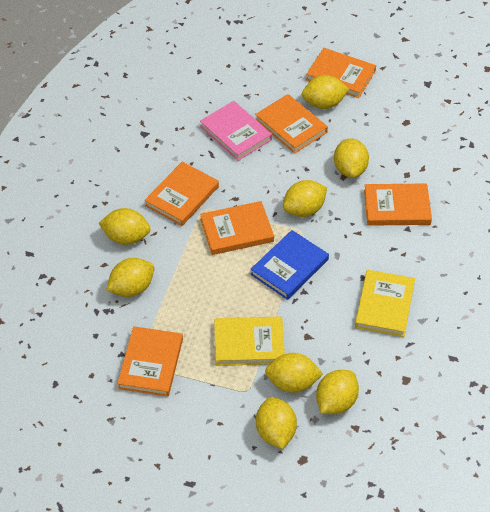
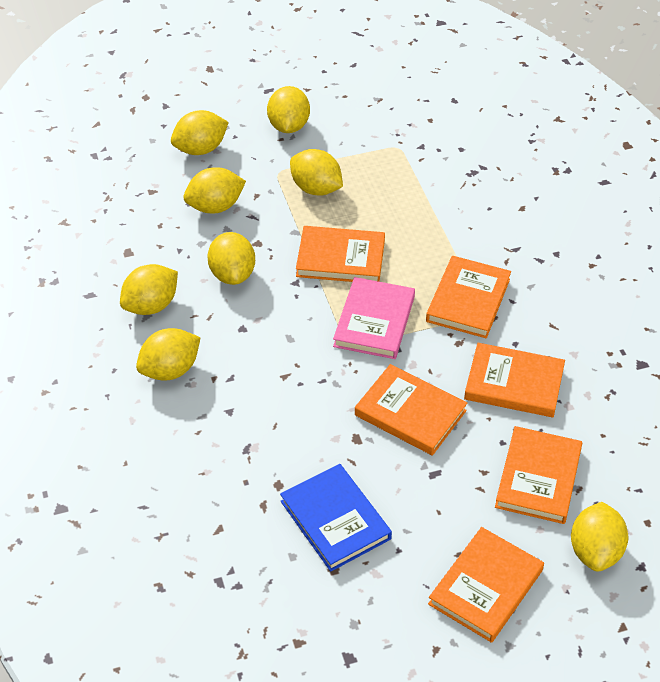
yellow book: 2 -> 0

